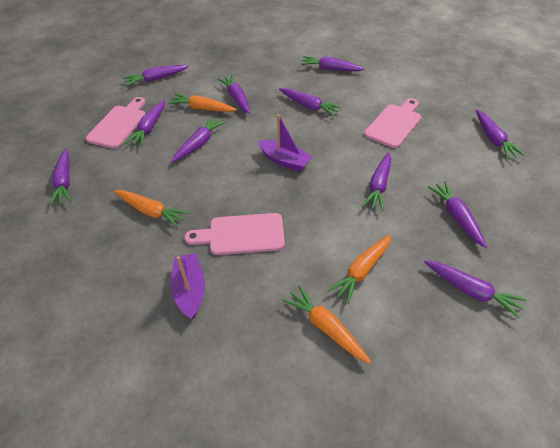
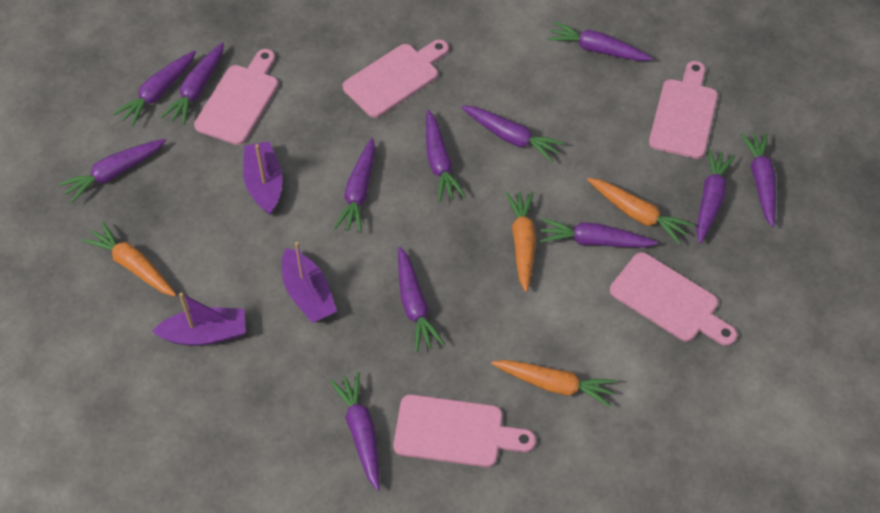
pink cutting board: 3 -> 5
purple boat: 2 -> 3
purple carrot: 11 -> 12

